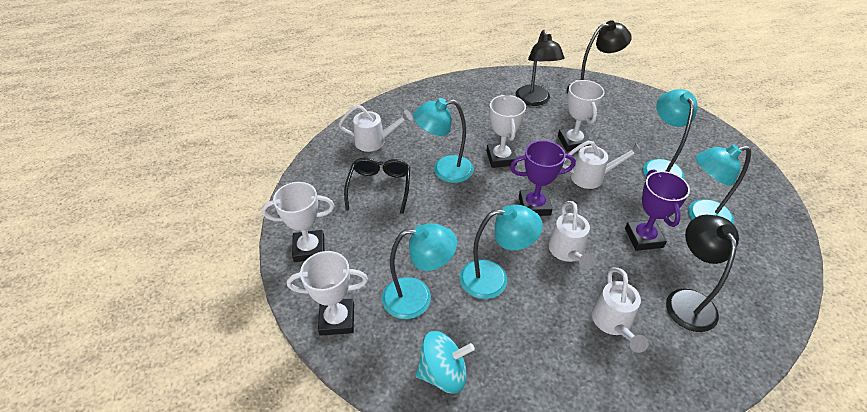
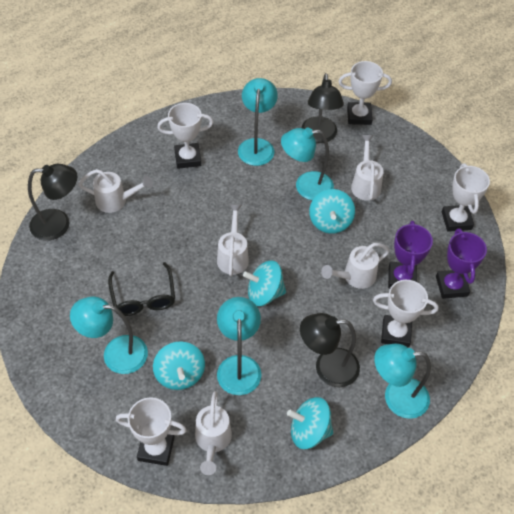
turquoise spinning top: 1 -> 4
white trophy: 4 -> 5
white watering can: 4 -> 5

